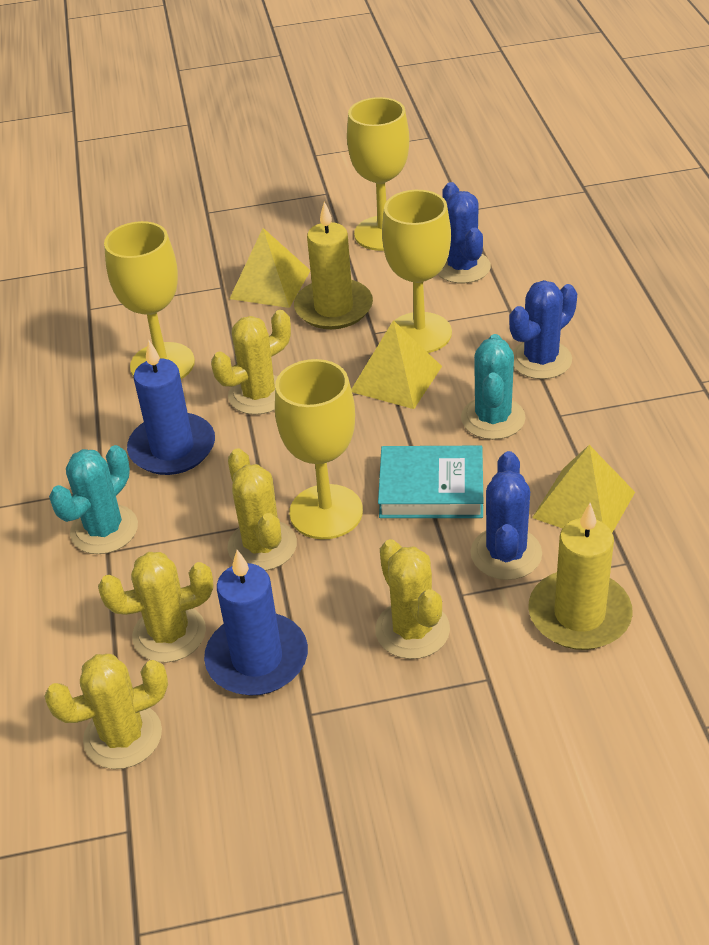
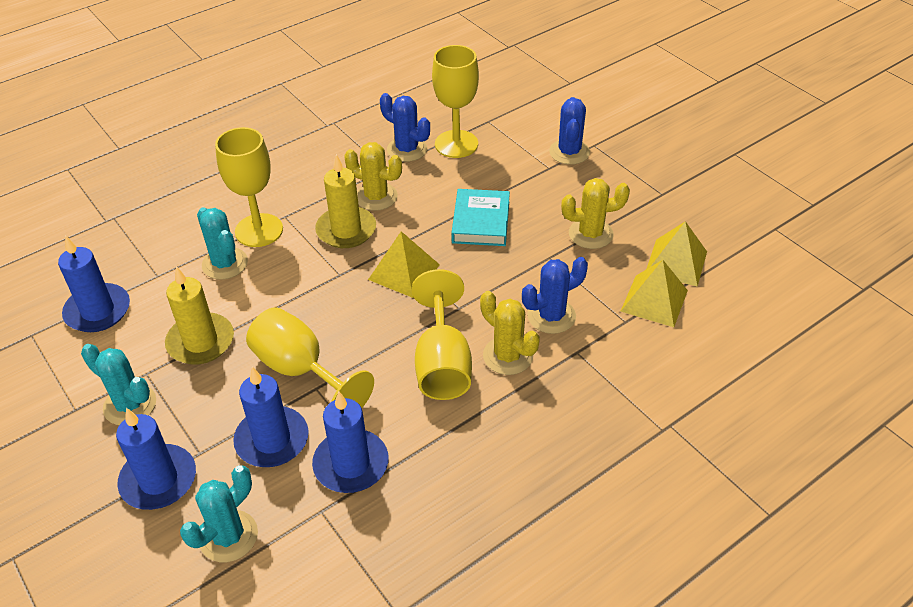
blue candle: 2 -> 4
turquoise cactus: 2 -> 3
yellow cactus: 5 -> 3

